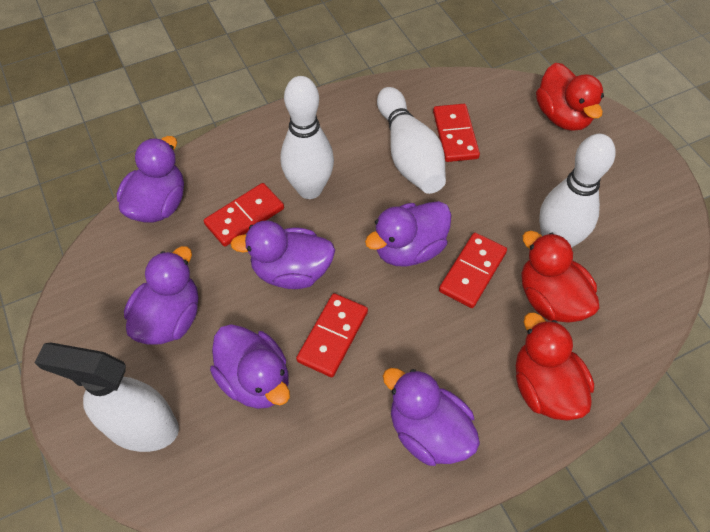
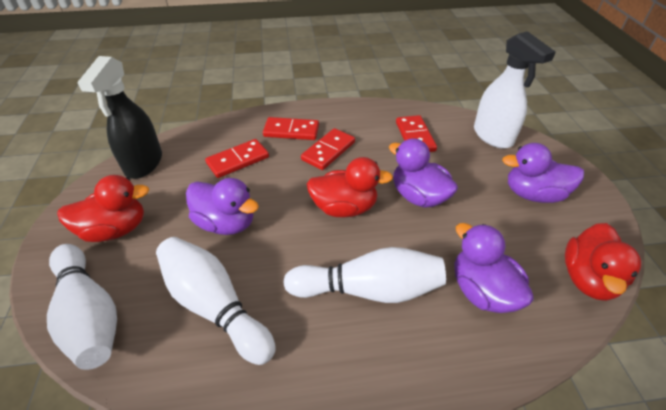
black spray bottle: 0 -> 1
purple duck: 6 -> 4

